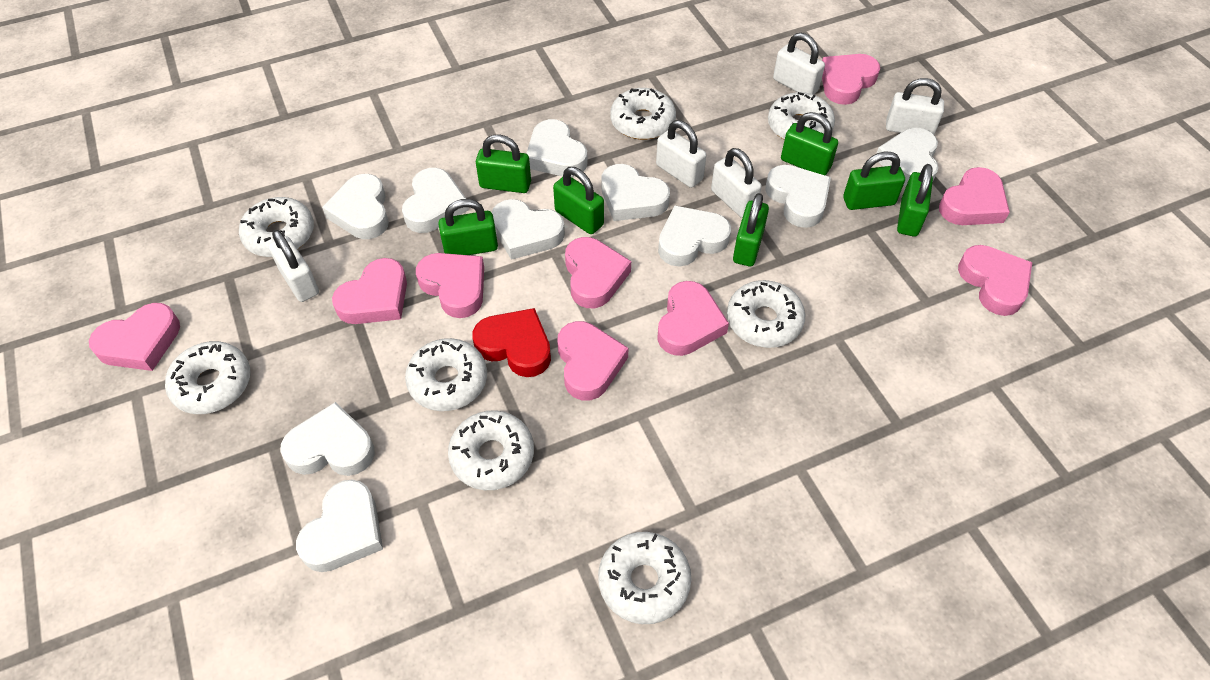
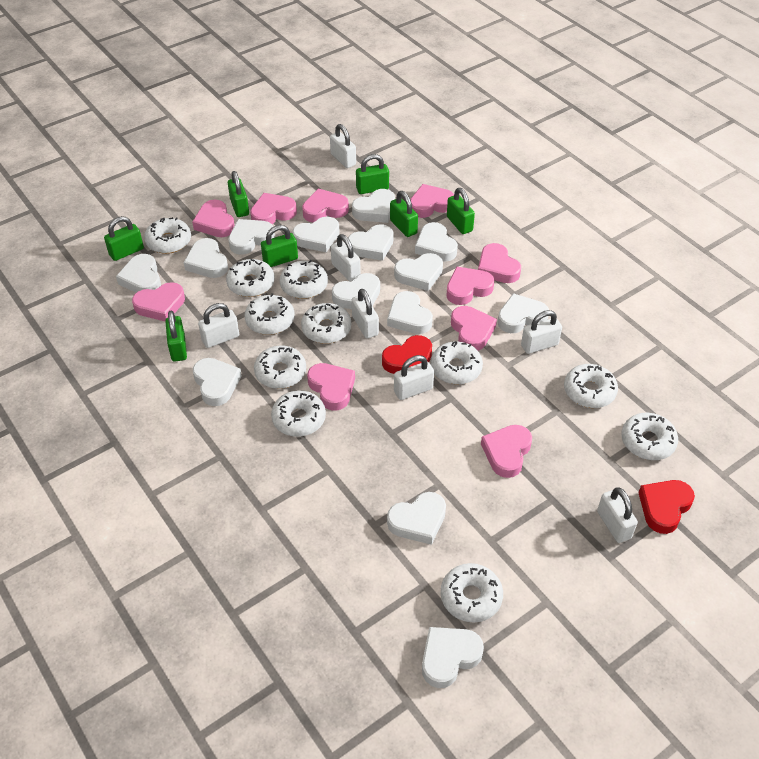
pink heart: 9 -> 10
red heart: 1 -> 2
white donut: 8 -> 11
white heart: 10 -> 14
white padlock: 5 -> 7

